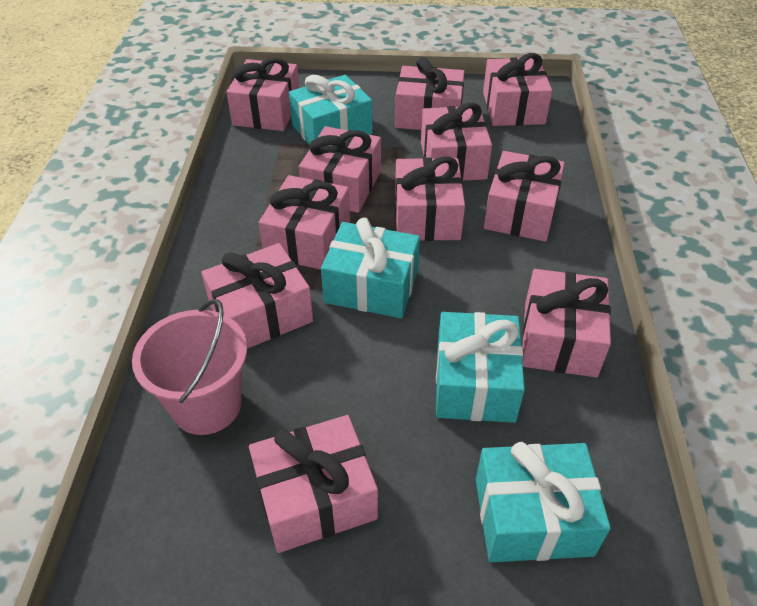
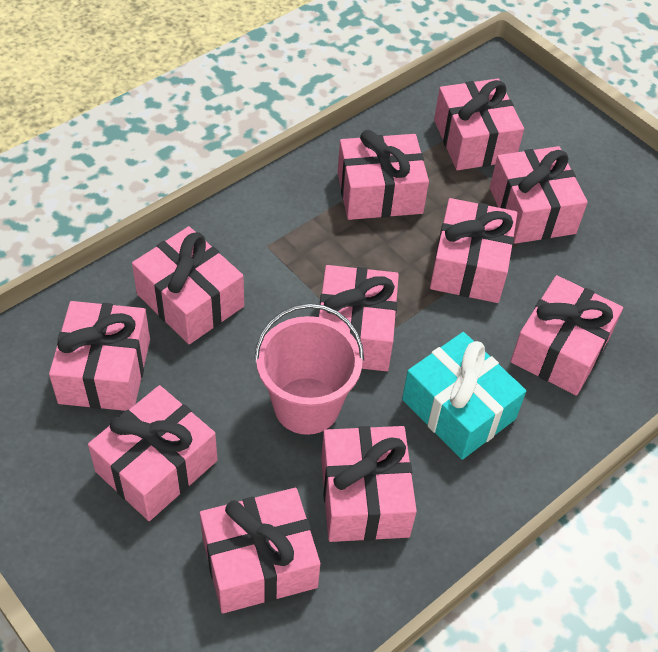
turquoise gift: 4 -> 1

